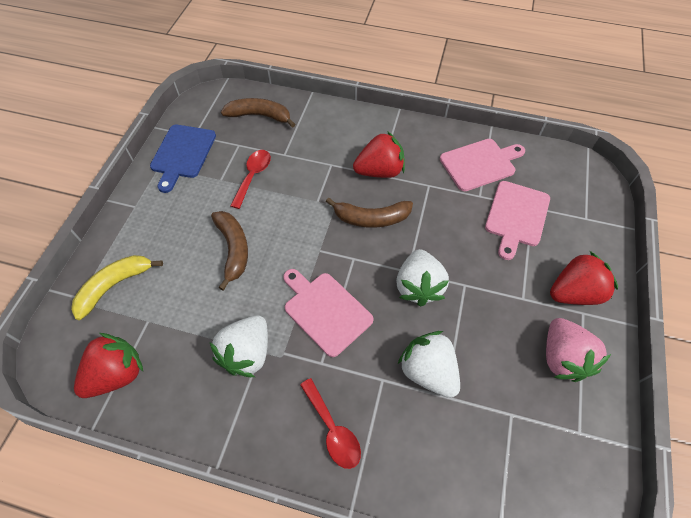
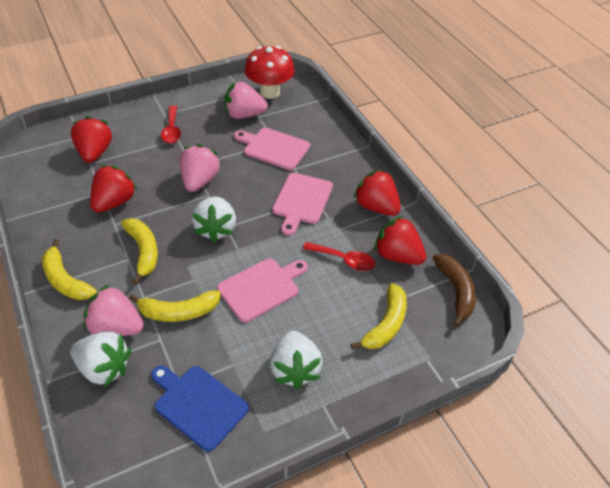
brown banana: 3 -> 1
pink strawberry: 1 -> 3
red mushroom: 0 -> 1
red strawberry: 3 -> 4
yellow banana: 1 -> 4

